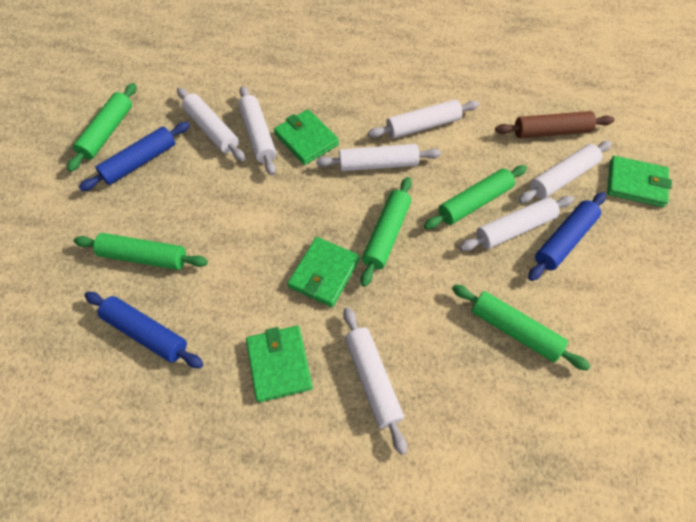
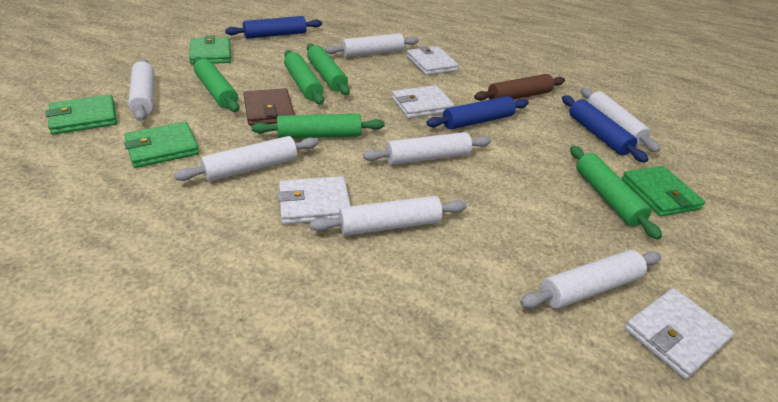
brown wallet: 0 -> 1
white wallet: 0 -> 4

